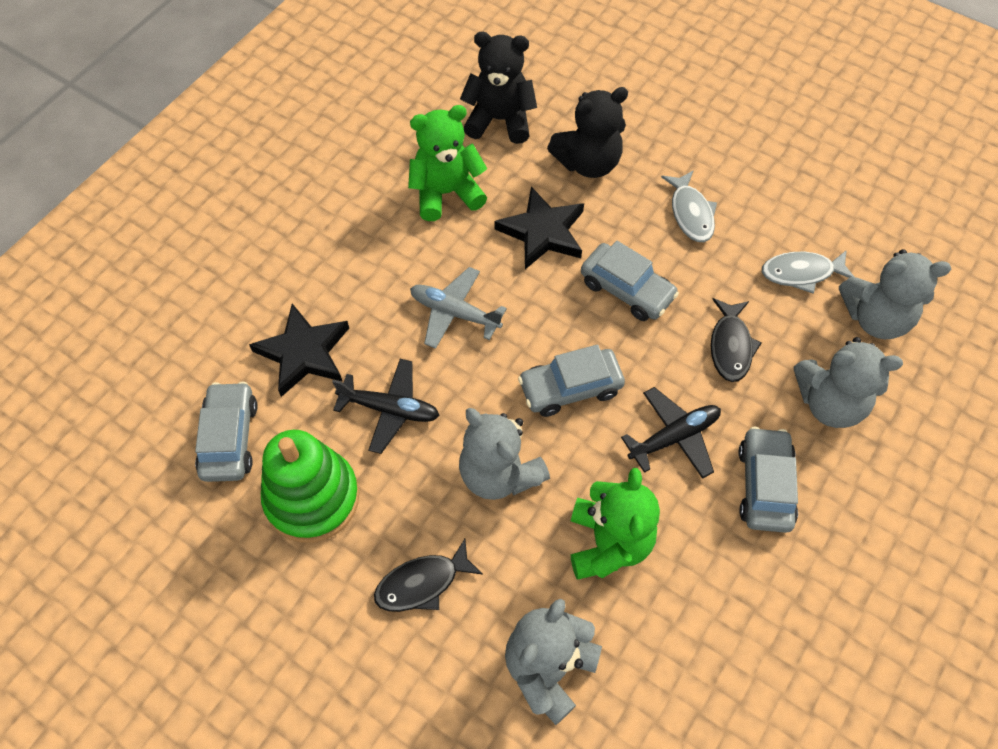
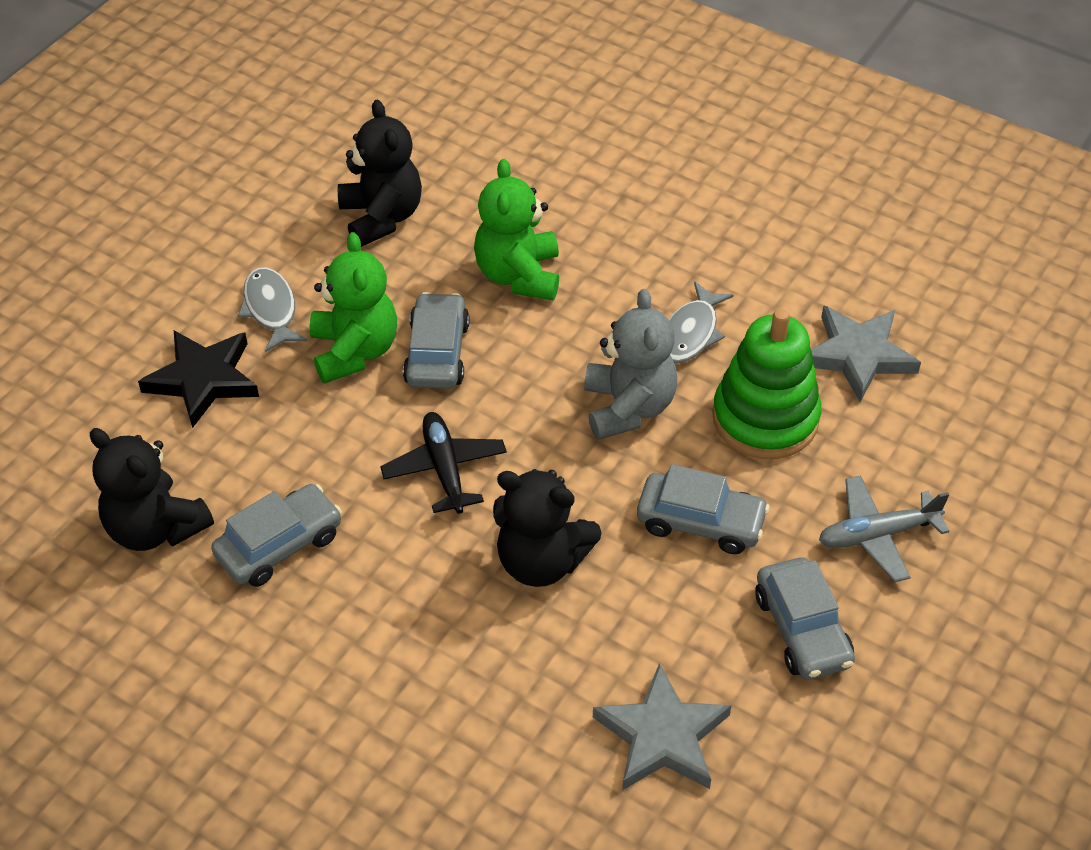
black fish: 2 -> 0
black plane: 2 -> 1
black star: 2 -> 1
black teddy bear: 2 -> 3
grey star: 0 -> 2
grey teddy bear: 4 -> 1

